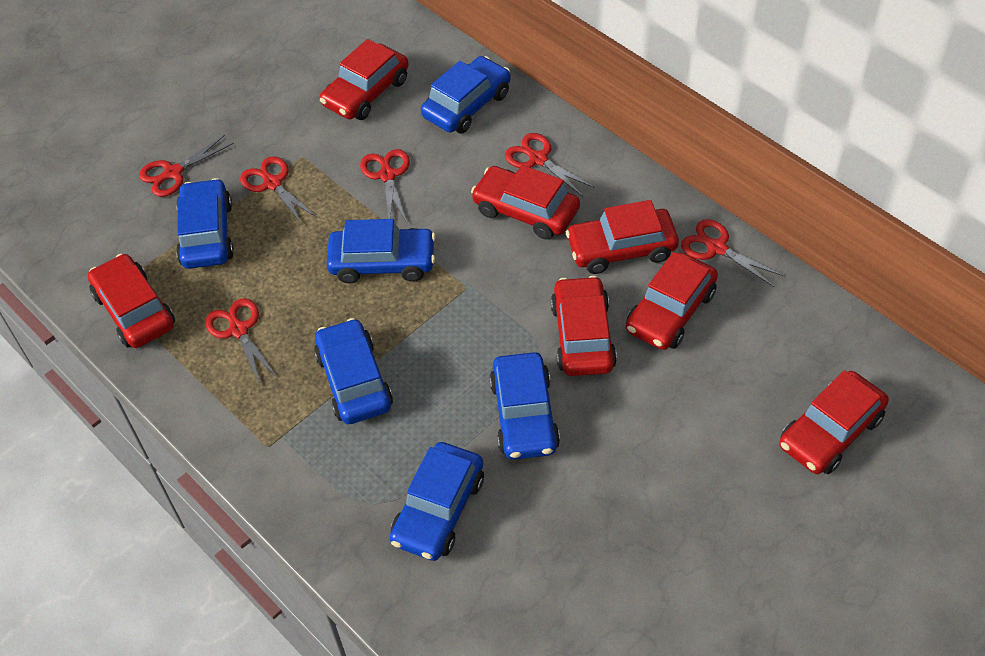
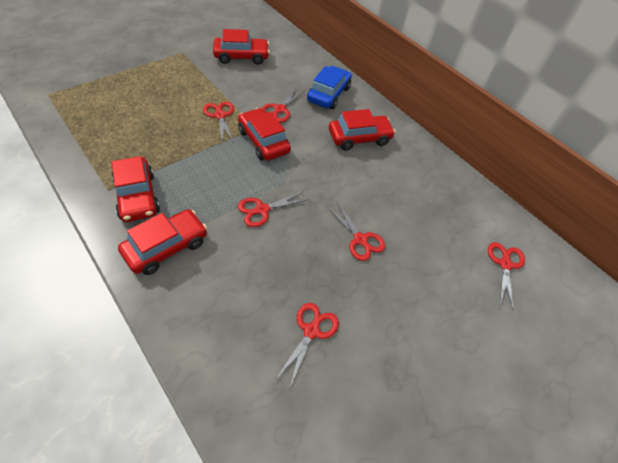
blue car: 6 -> 1
red car: 7 -> 5

